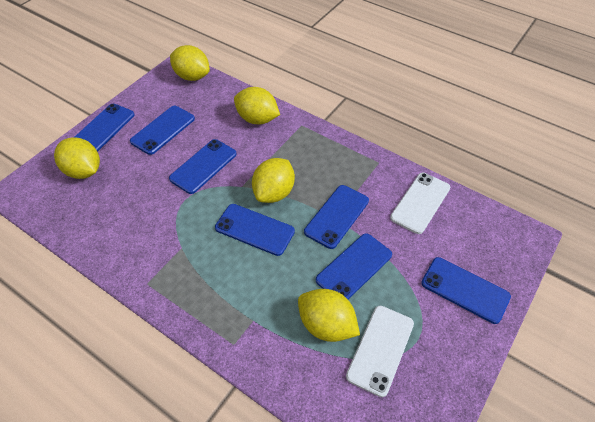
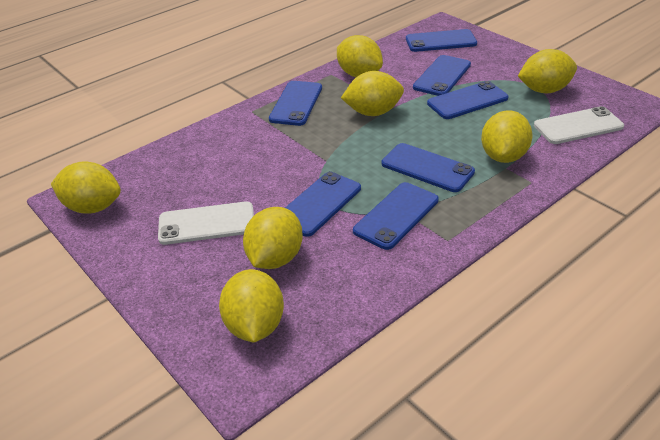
yellow lemon: 5 -> 7

